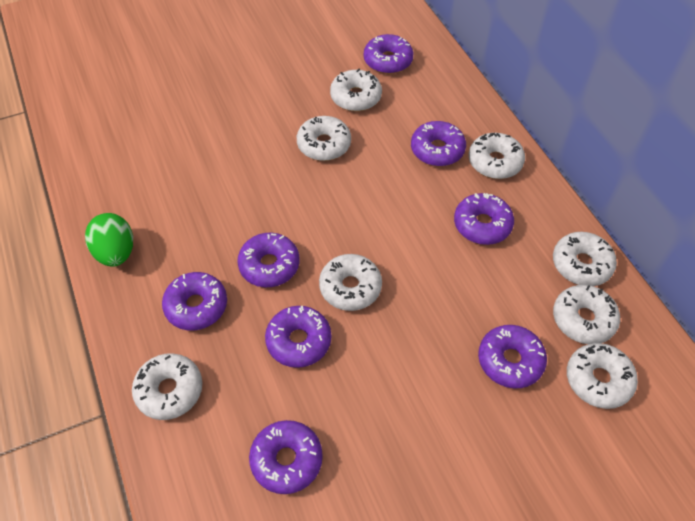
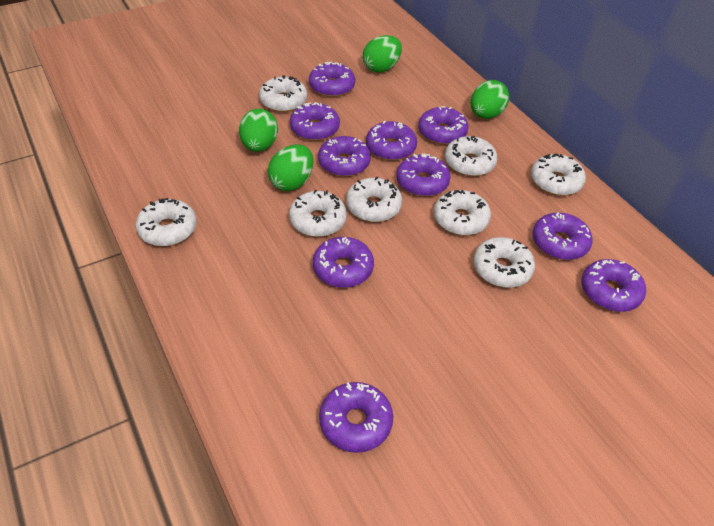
green egg: 1 -> 4
purple donut: 8 -> 10

